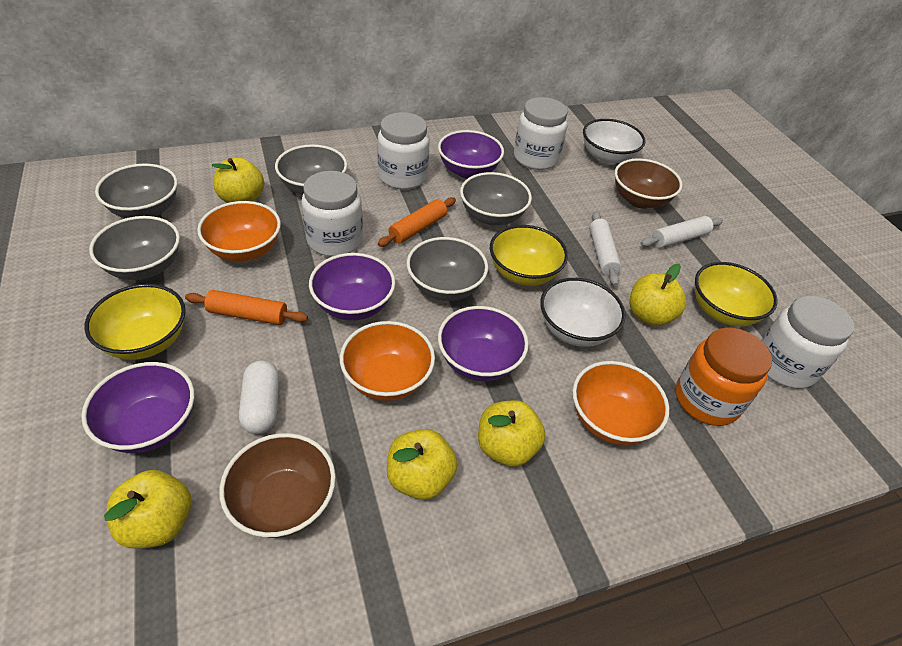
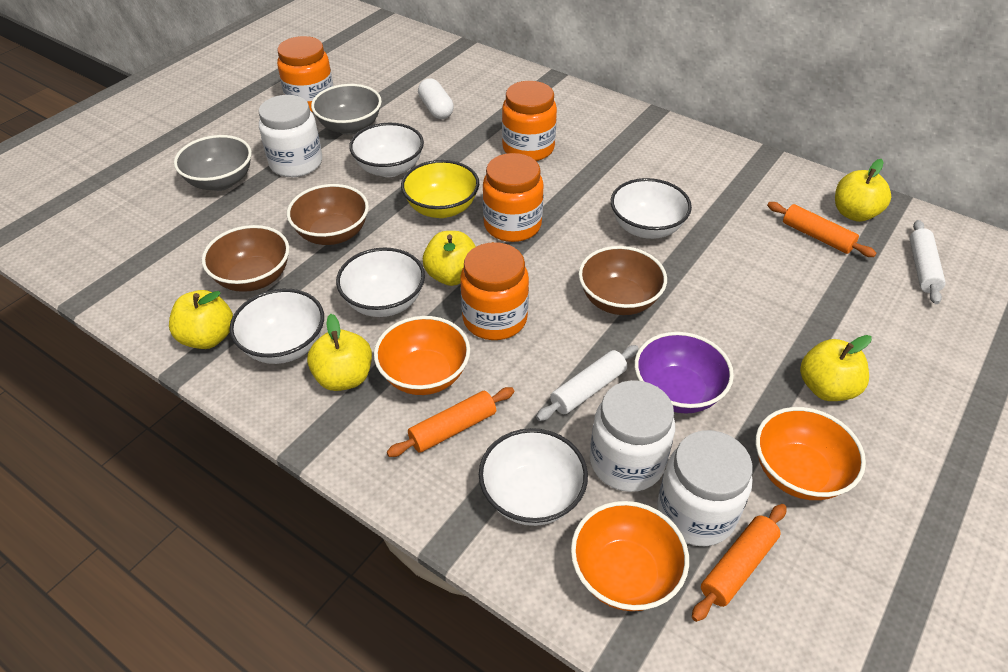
brown bowl: 2 -> 3
grey bowl: 5 -> 2
orange jar: 1 -> 4
orange rolling pin: 2 -> 3
purple bowl: 4 -> 1
white bowl: 2 -> 5
white jar: 4 -> 3
yellow bowl: 3 -> 1

